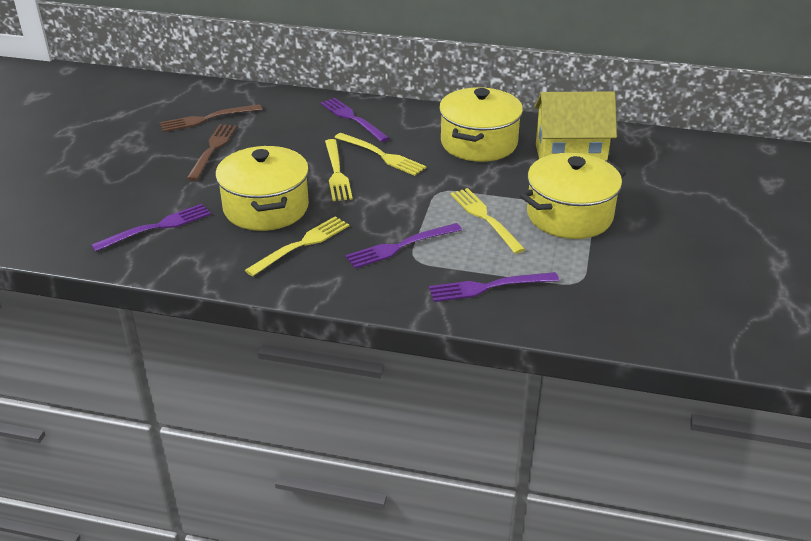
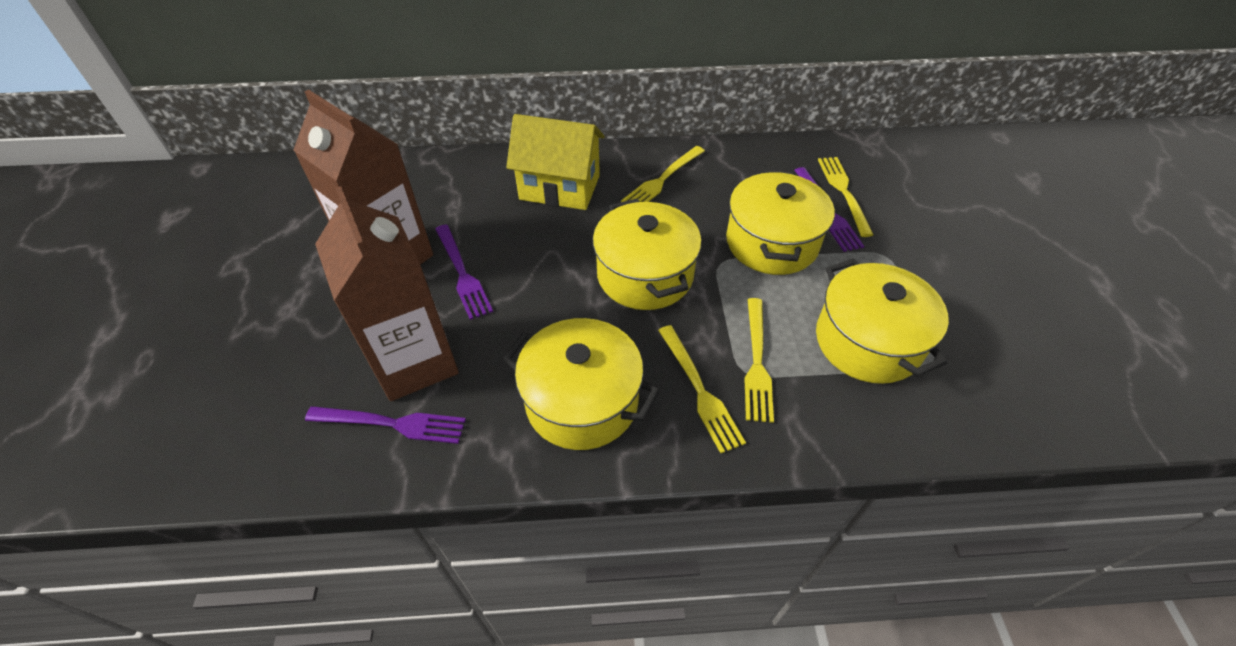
brown carton: 0 -> 2
brown fork: 2 -> 0
purple fork: 4 -> 3
yellow pot: 3 -> 4

